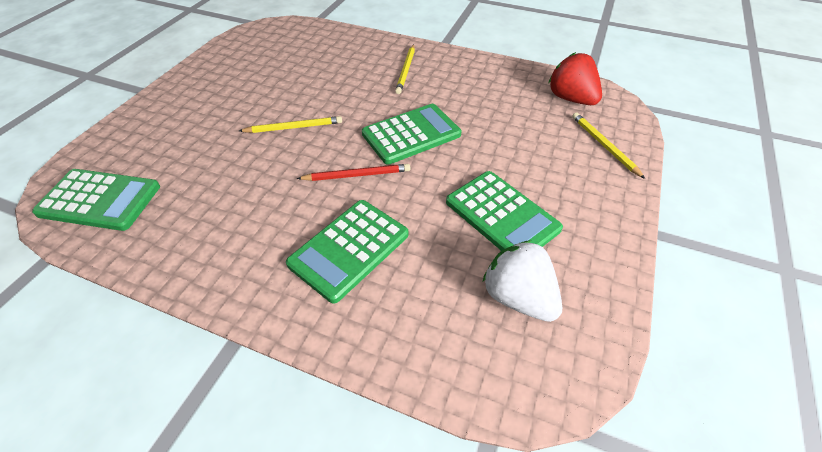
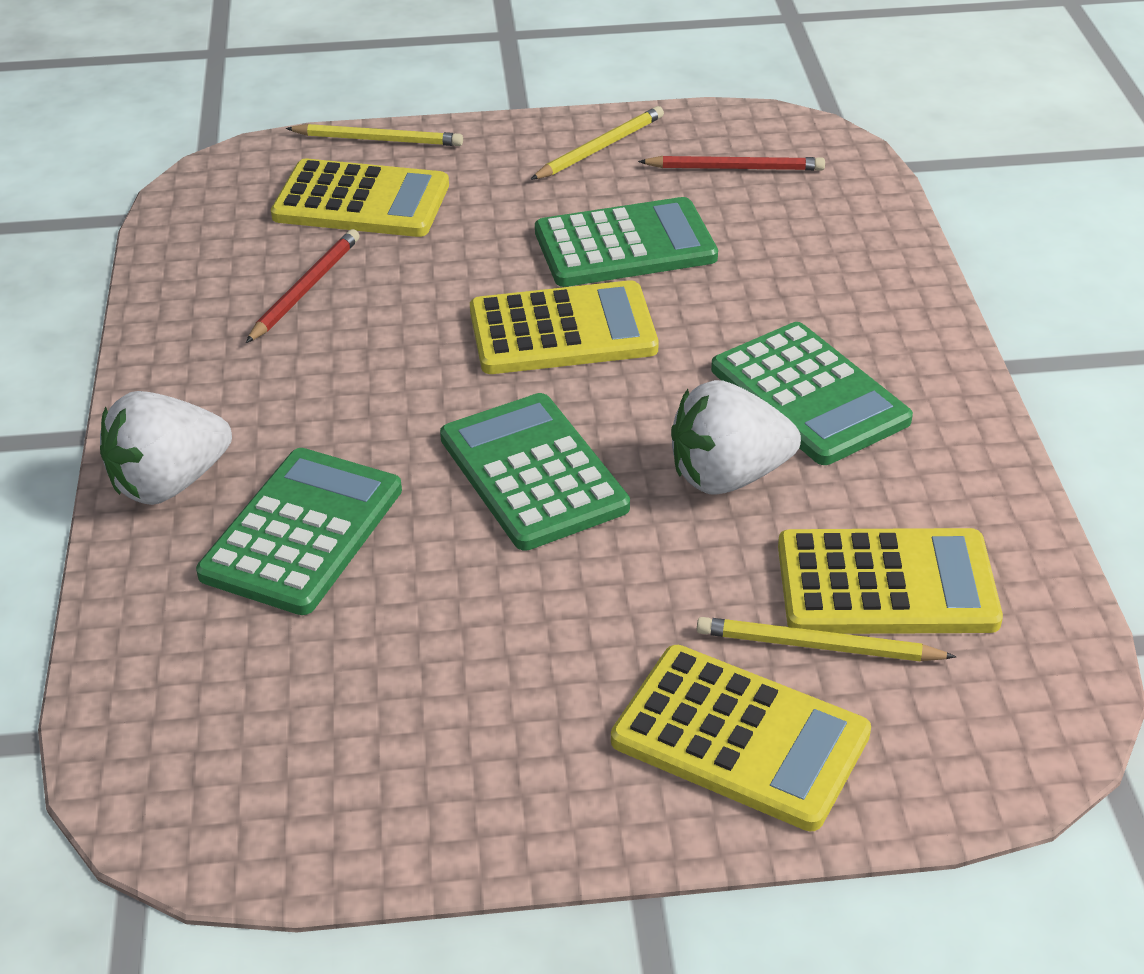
red pencil: 1 -> 2
red strawberry: 1 -> 0
white strawberry: 1 -> 2
yellow calculator: 0 -> 4

